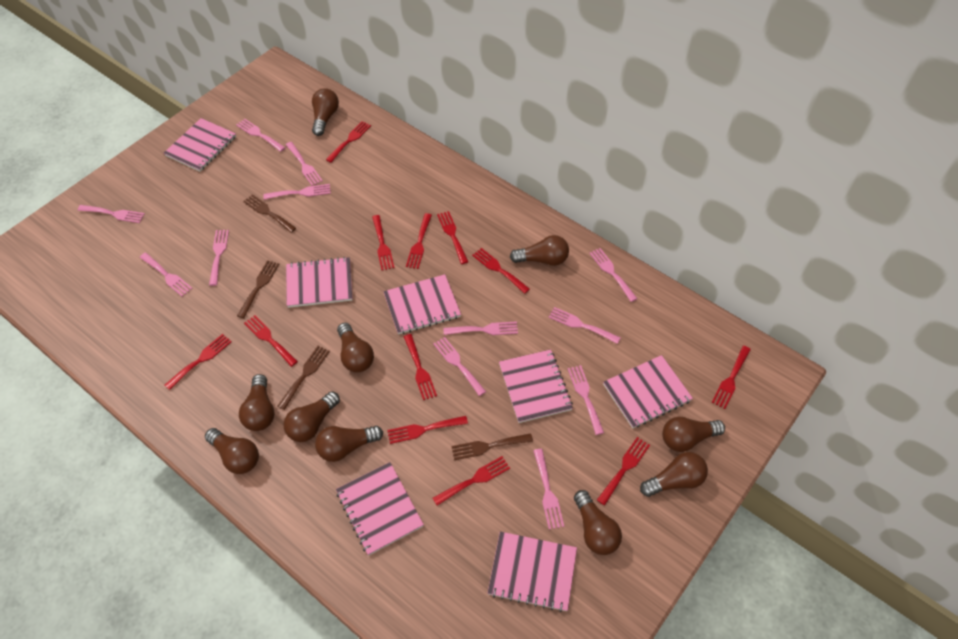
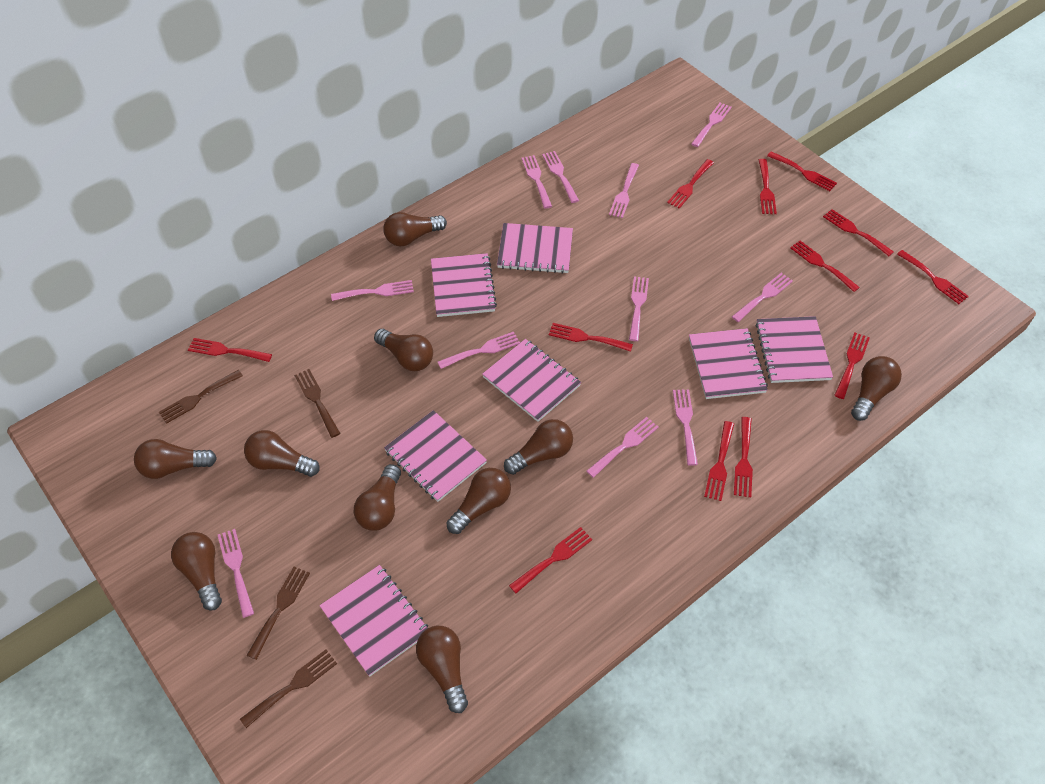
pink fork: 12 -> 11

